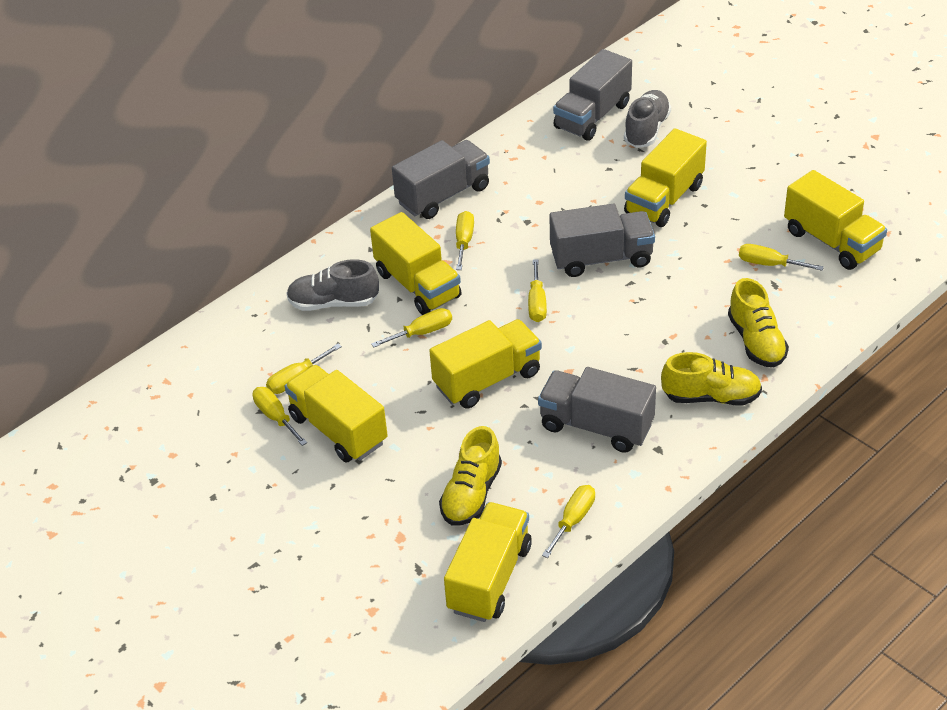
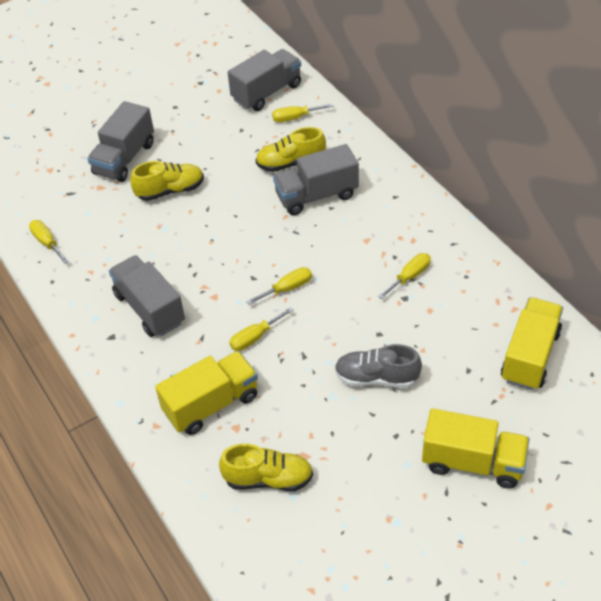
grey shoe: 2 -> 1
yellow screwdriver: 7 -> 5
yellow truck: 6 -> 3

